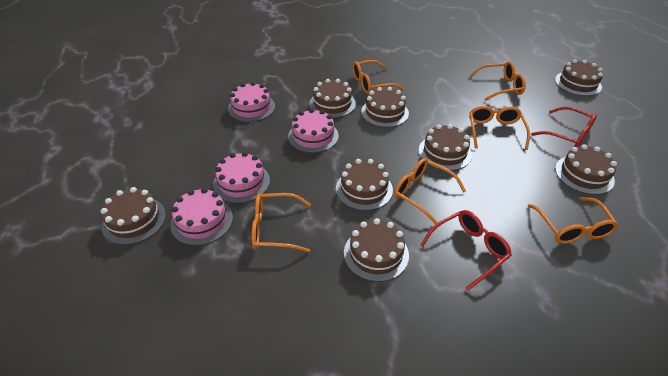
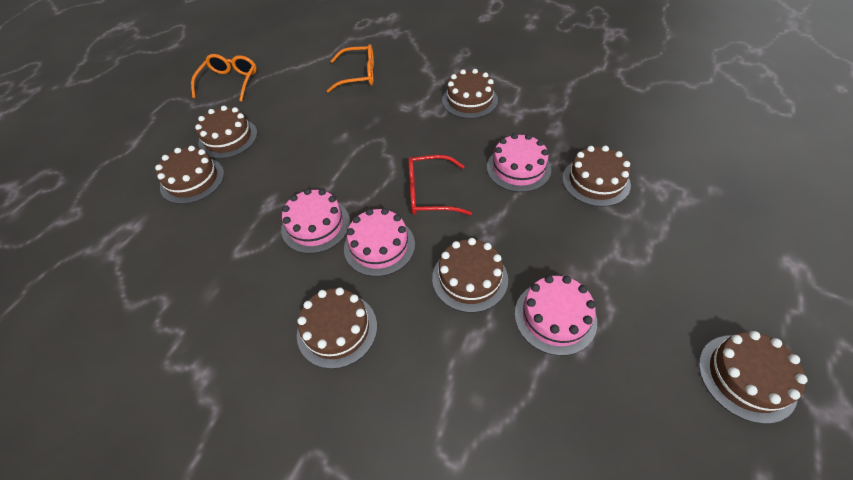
brown cake: 8 -> 7
orange glasses: 6 -> 2
red glasses: 2 -> 1

